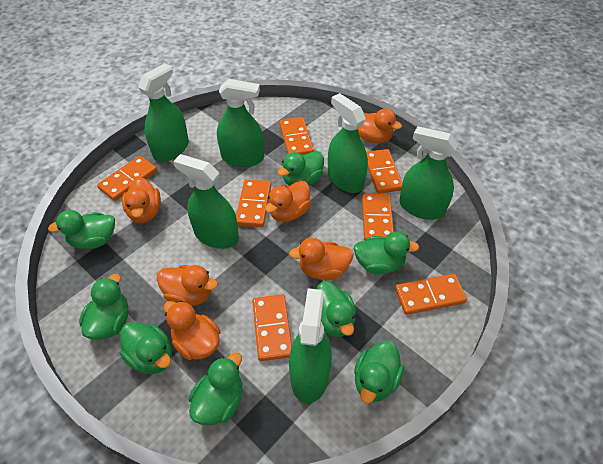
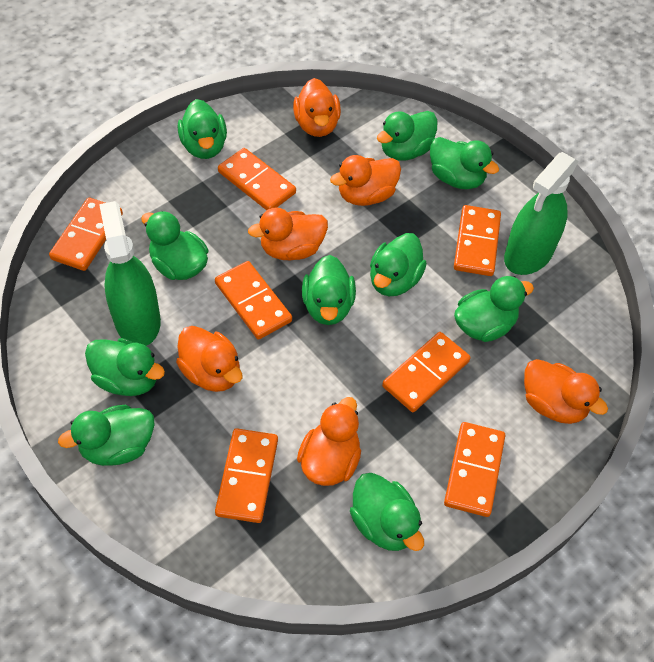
green duck: 8 -> 10
green spray bottle: 6 -> 2

